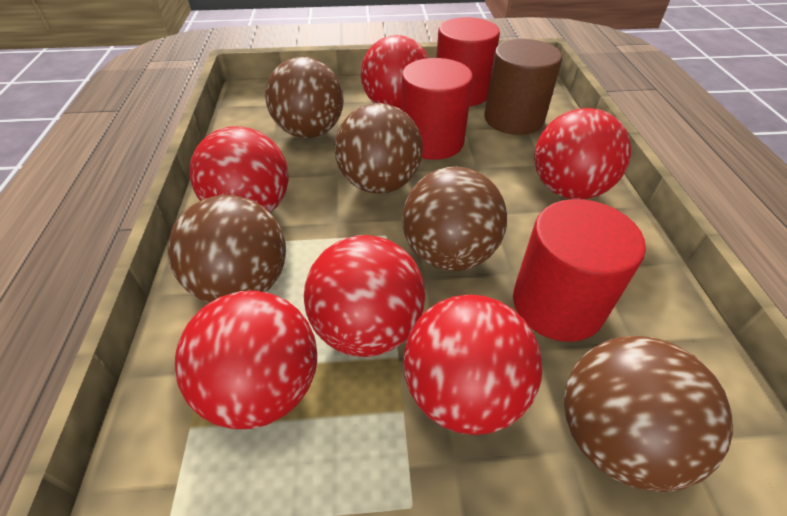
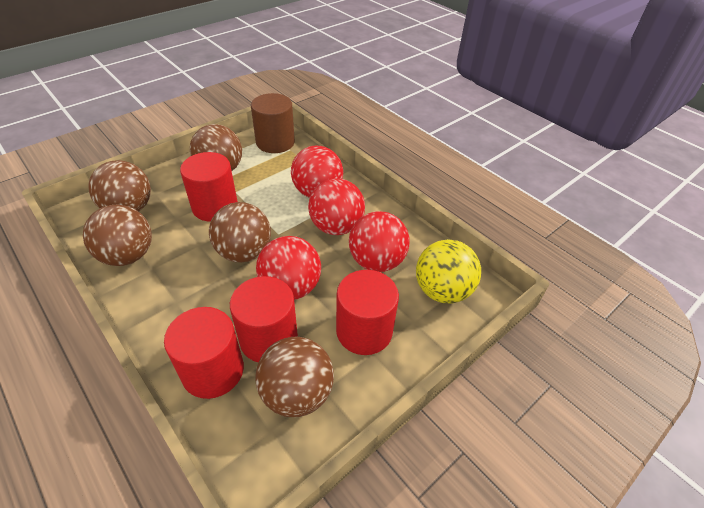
red ball: 6 -> 4
red cylinder: 3 -> 4
yellow ball: 0 -> 1

